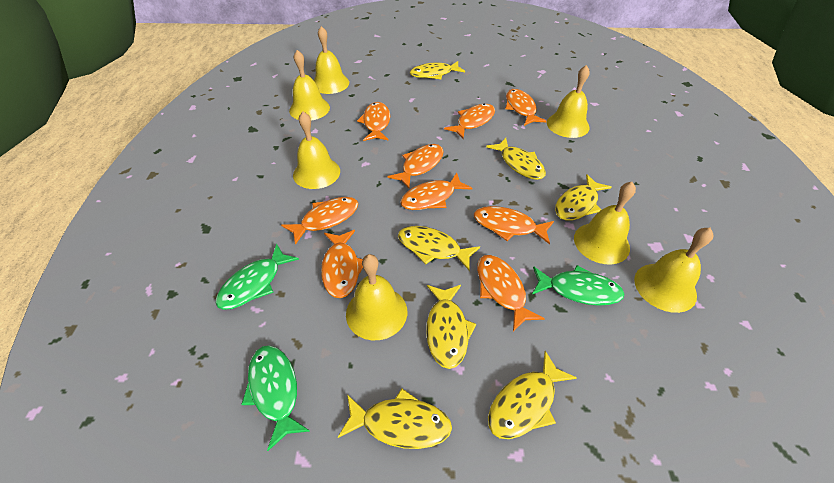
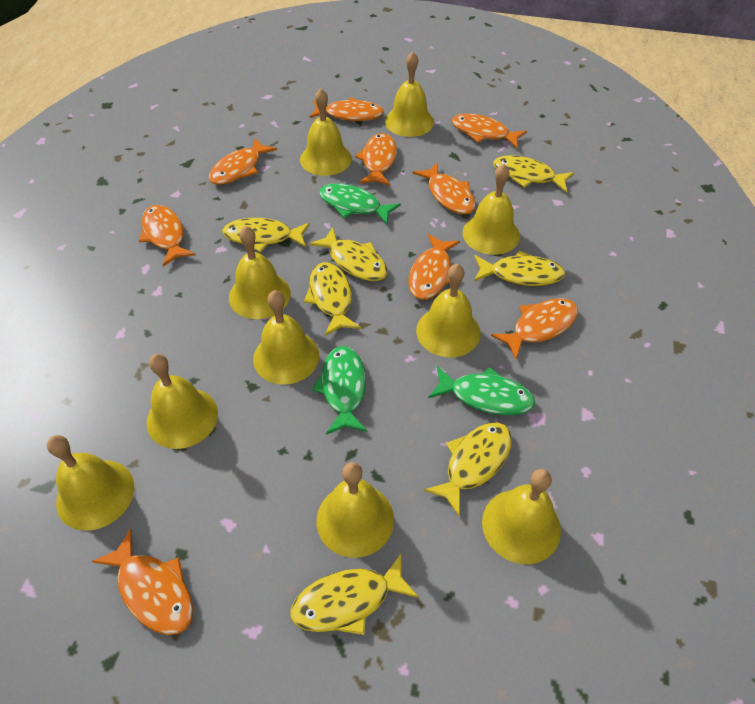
yellow bell: 7 -> 10

